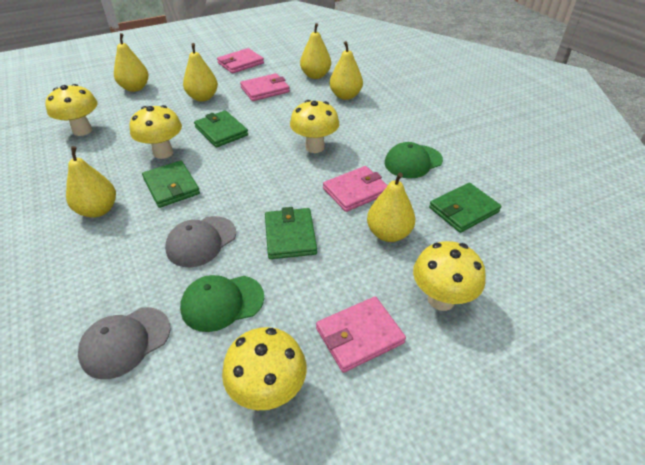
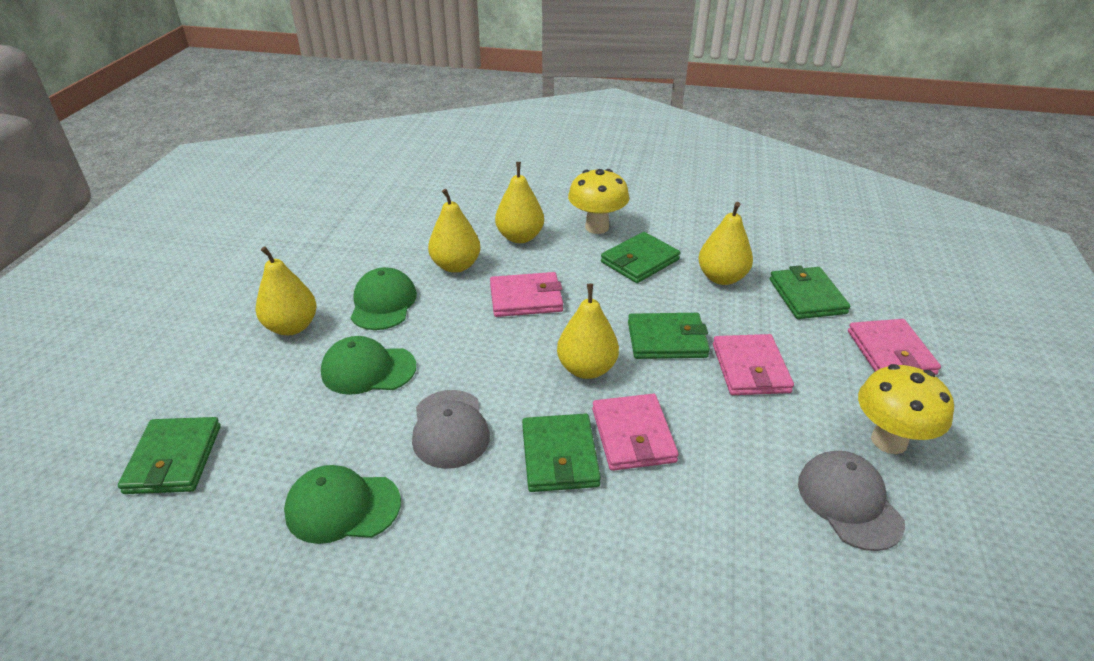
green cap: 2 -> 3
green wallet: 4 -> 5
yellow mushroom: 5 -> 2
yellow pear: 6 -> 5

